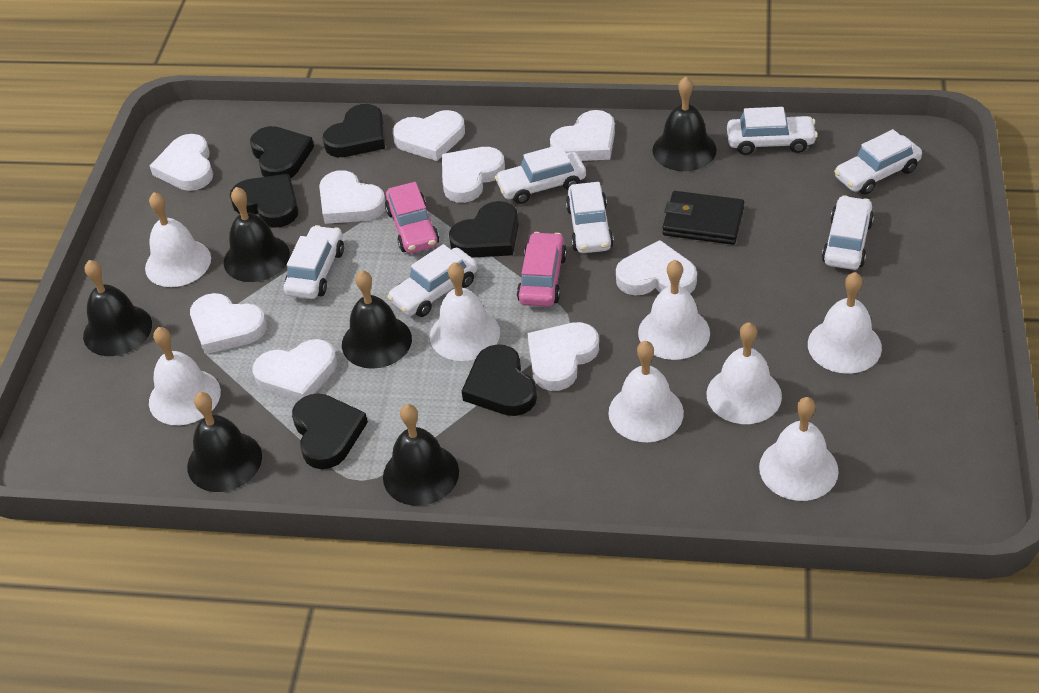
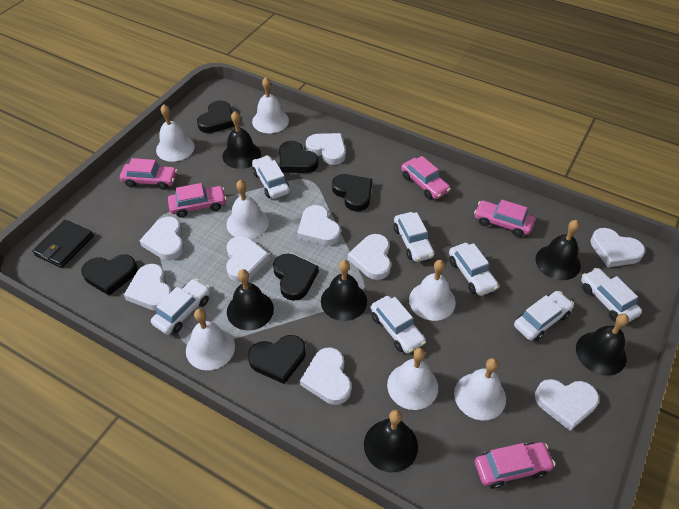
pink car: 2 -> 5
white bell: 8 -> 7

